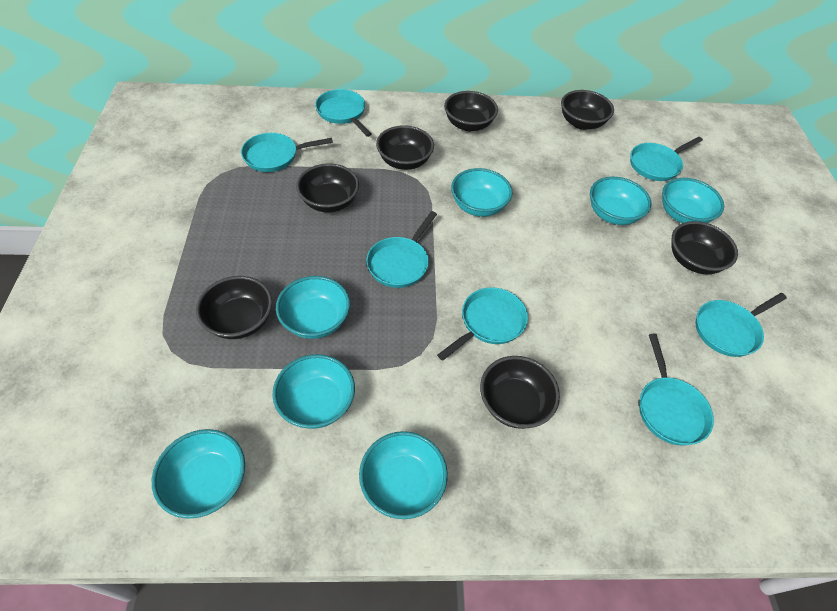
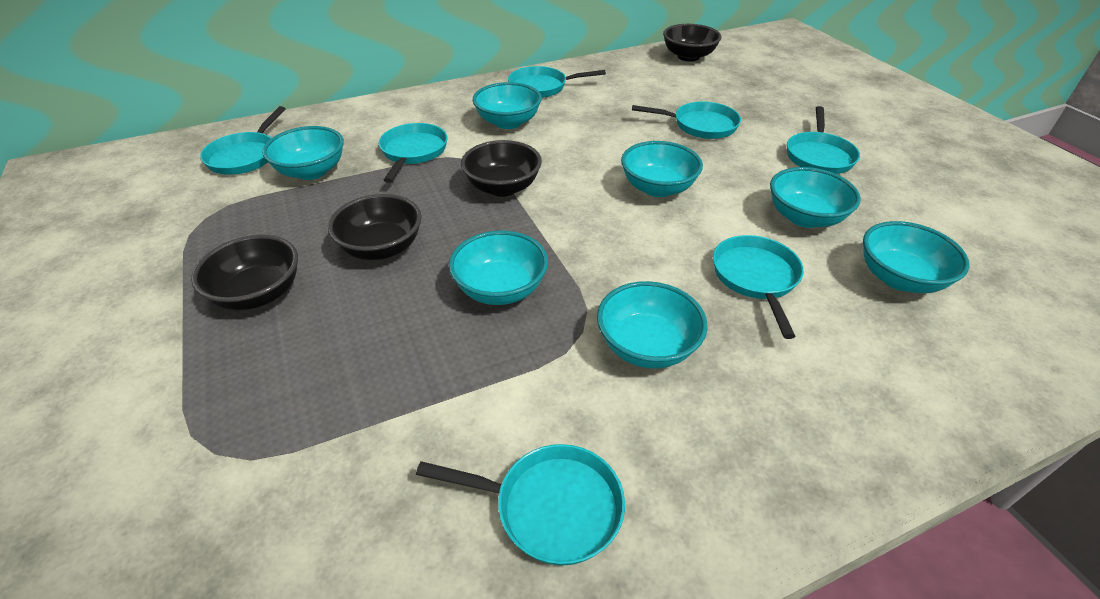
black bowl: 7 -> 4

